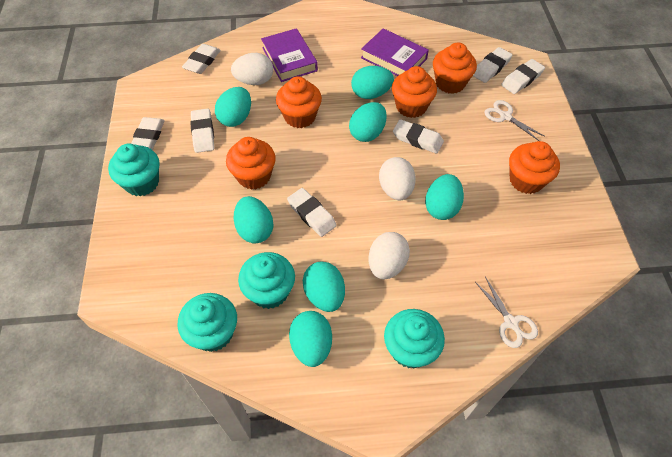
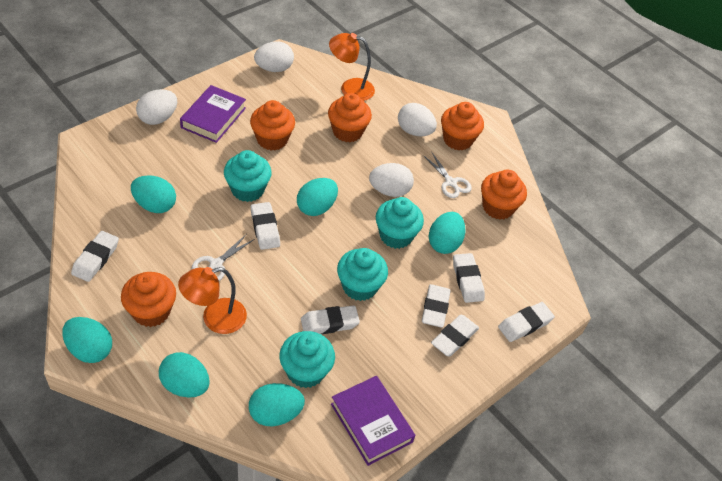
orange lamp: 0 -> 2
turquoise egg: 7 -> 6
white egg: 3 -> 4

